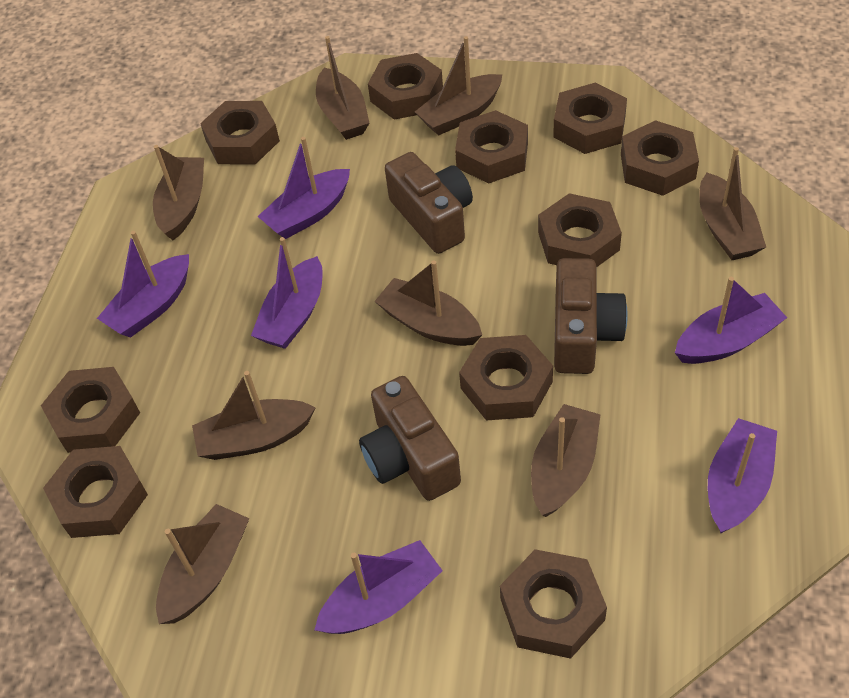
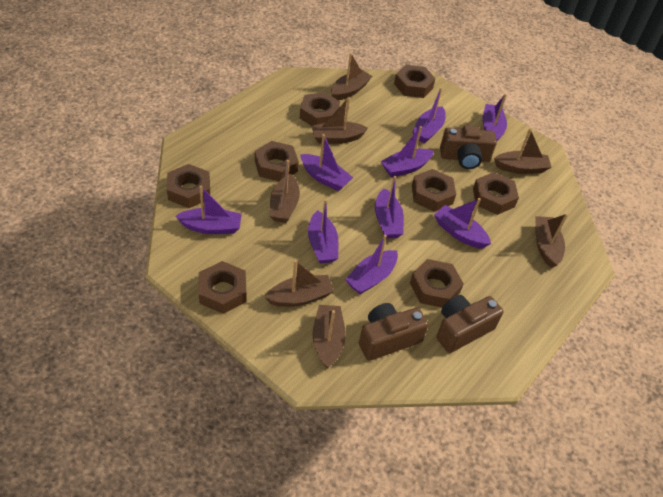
brown boat: 8 -> 7
brown nut: 10 -> 8
purple boat: 6 -> 9

